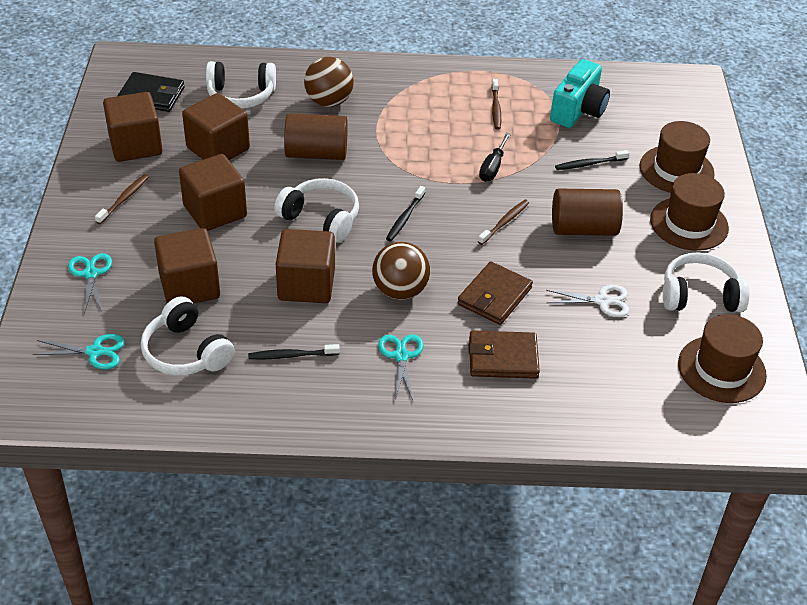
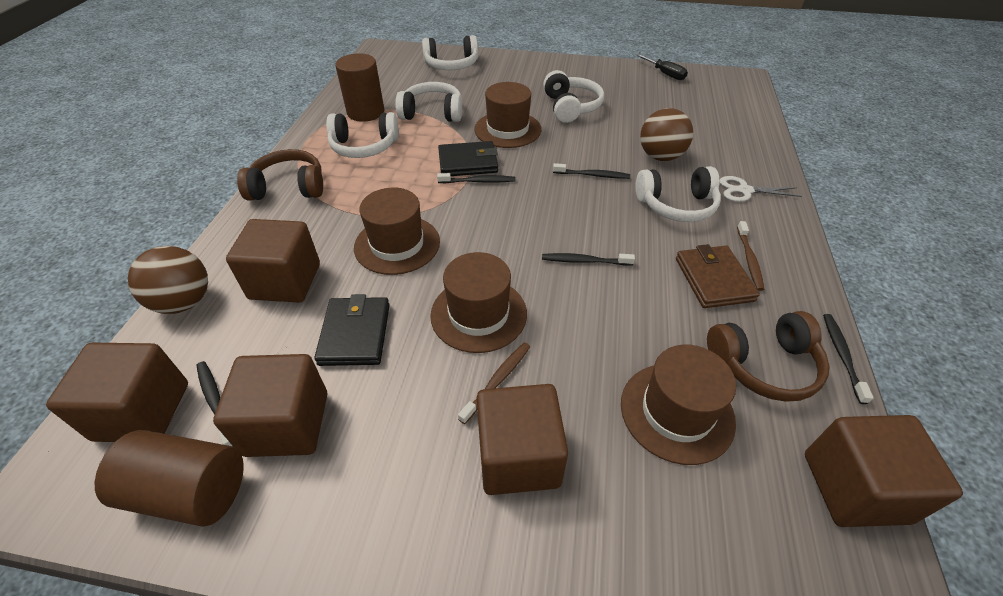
black toothbrush: 3 -> 5
black wallet: 1 -> 2
brown hat: 3 -> 4
brown headphones: 0 -> 2
brown toothbrush: 3 -> 2
brown wallet: 2 -> 1
turquoise camera: 1 -> 0
turquoise scissors: 3 -> 0
white headphones: 4 -> 5

